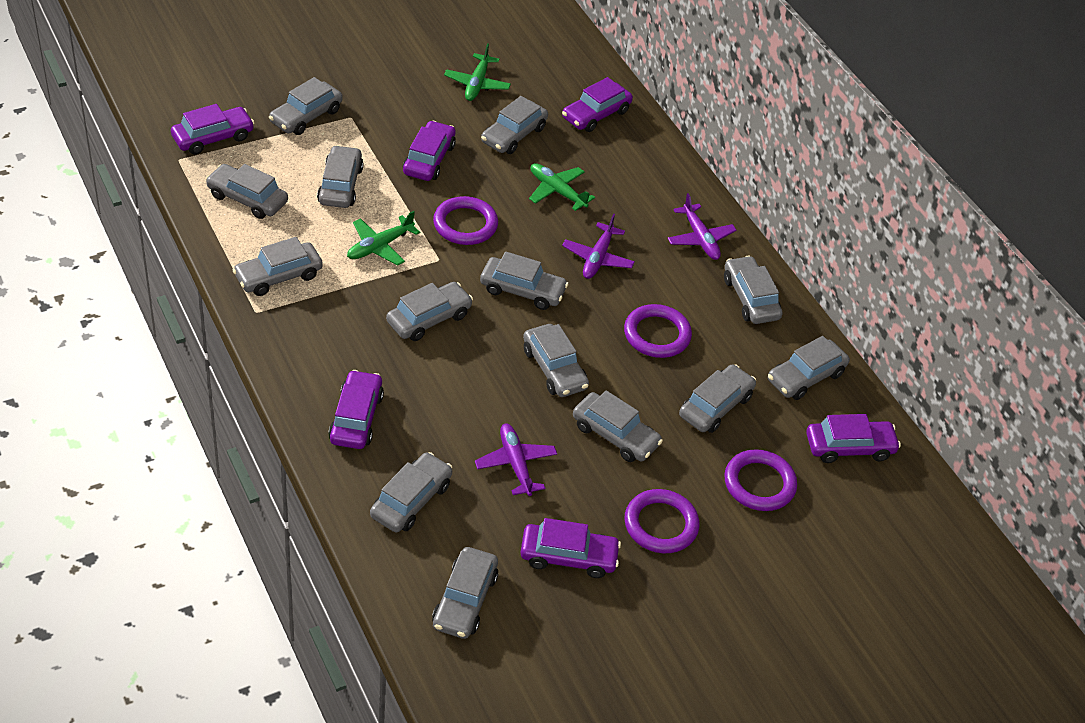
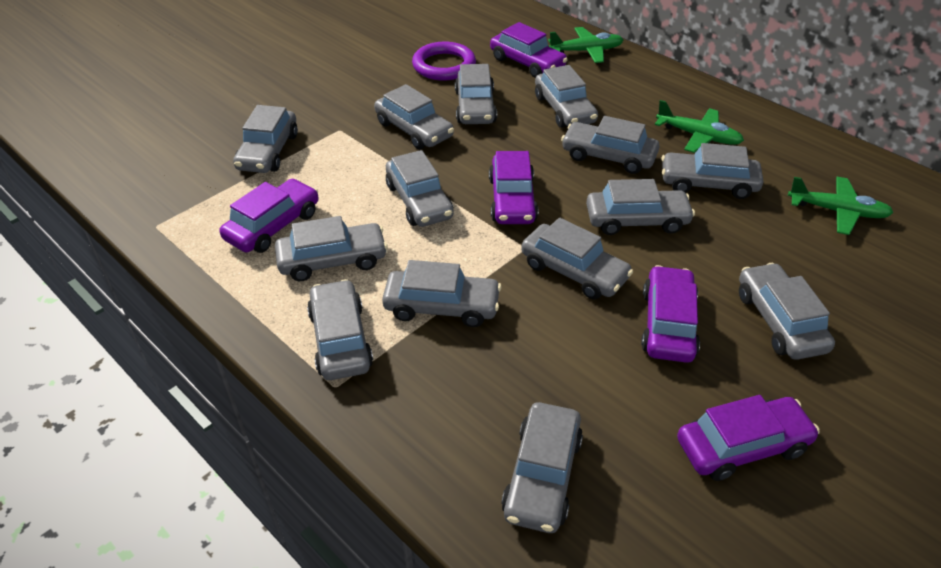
purple car: 6 -> 5
purple plane: 3 -> 0
purple ring: 4 -> 1

